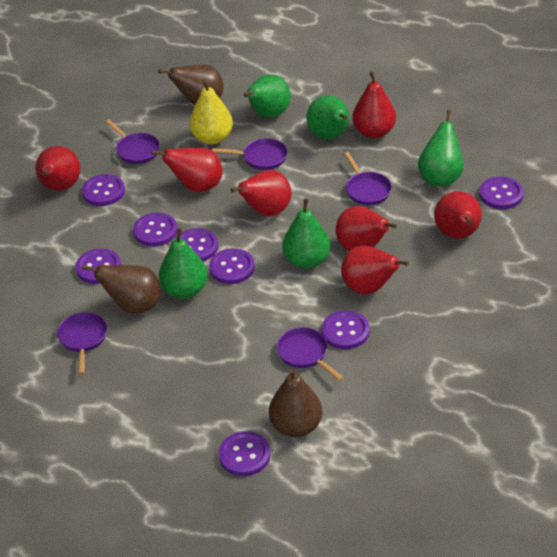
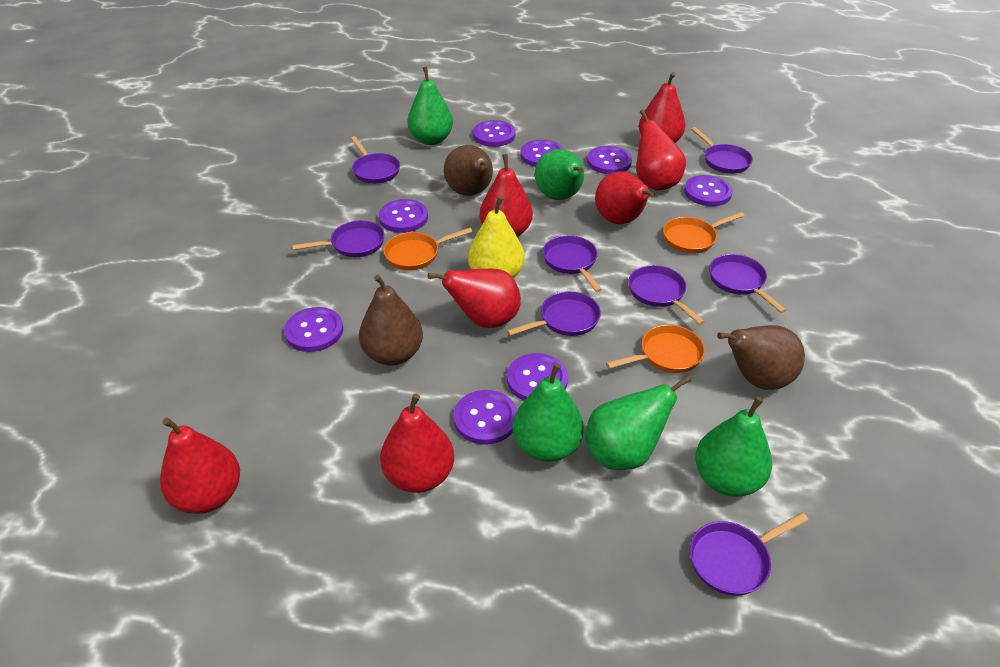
orange pan: 0 -> 3
purple pan: 5 -> 8

